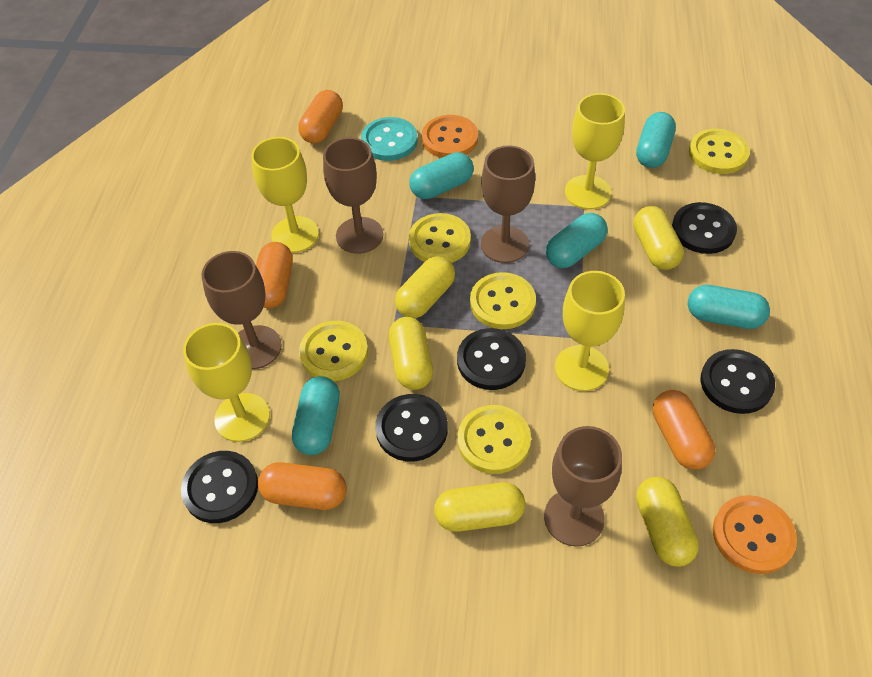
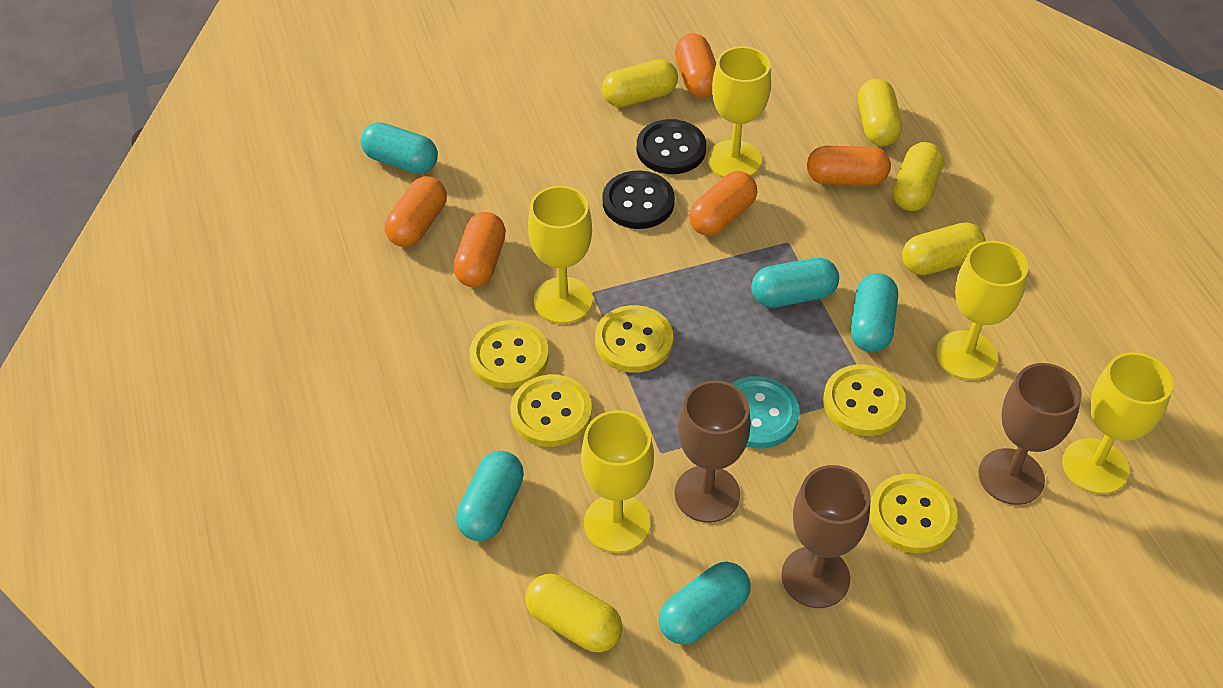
black button: 5 -> 2
brown goblet: 4 -> 3
orange button: 2 -> 0
orange capsule: 4 -> 5
yellow goblet: 4 -> 5

